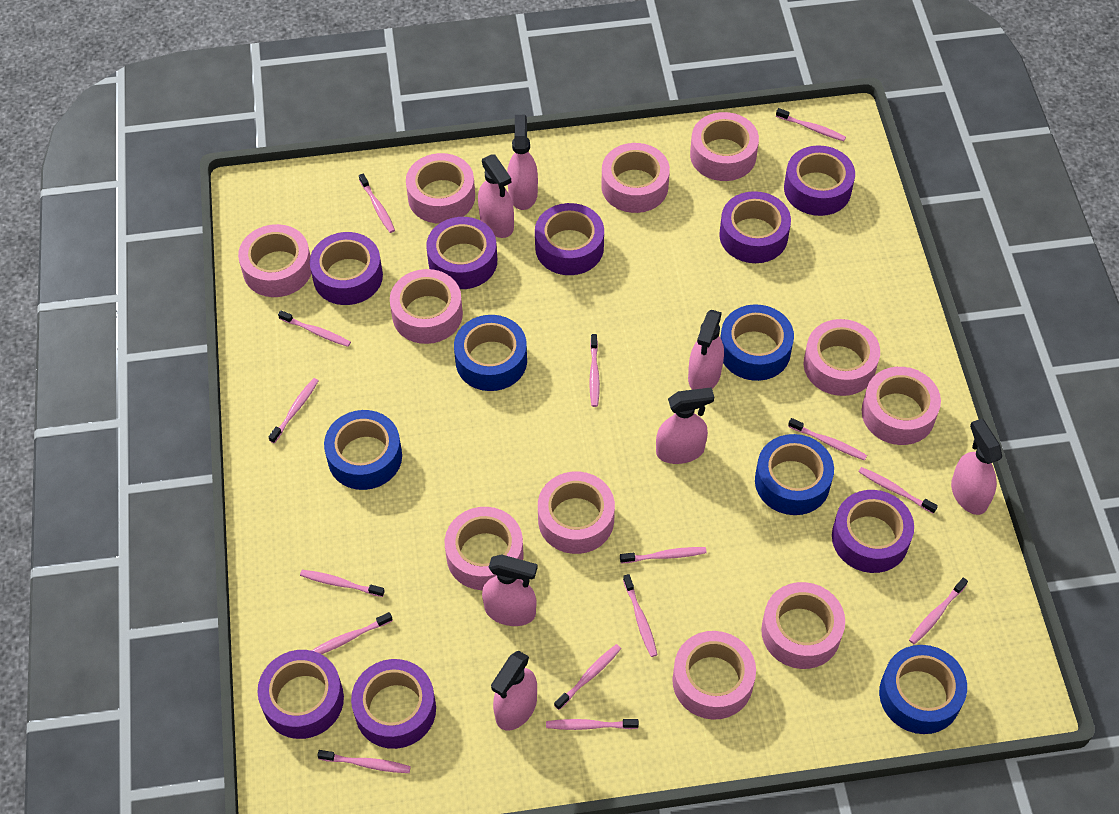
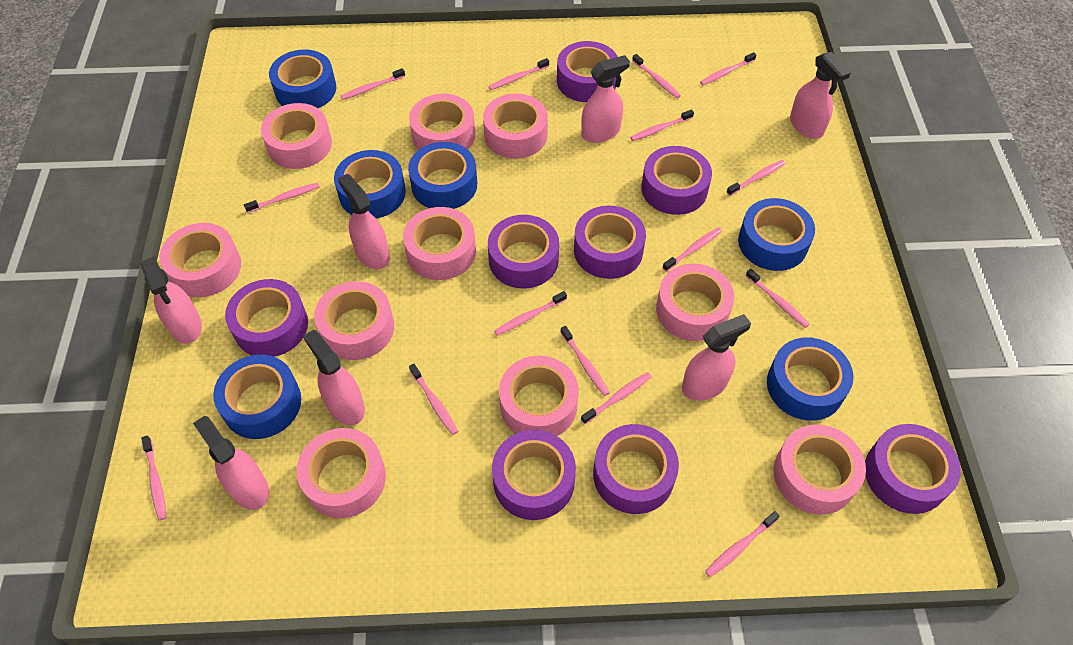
blue tape: 5 -> 6
pink tape: 11 -> 10

